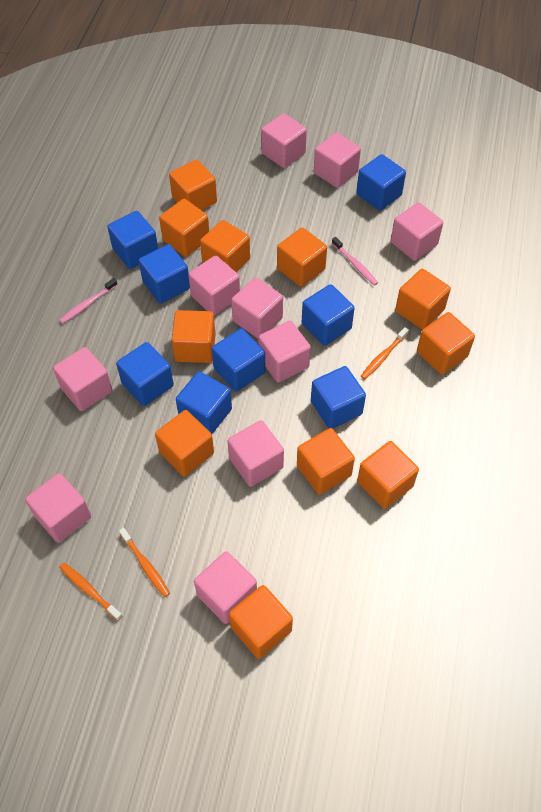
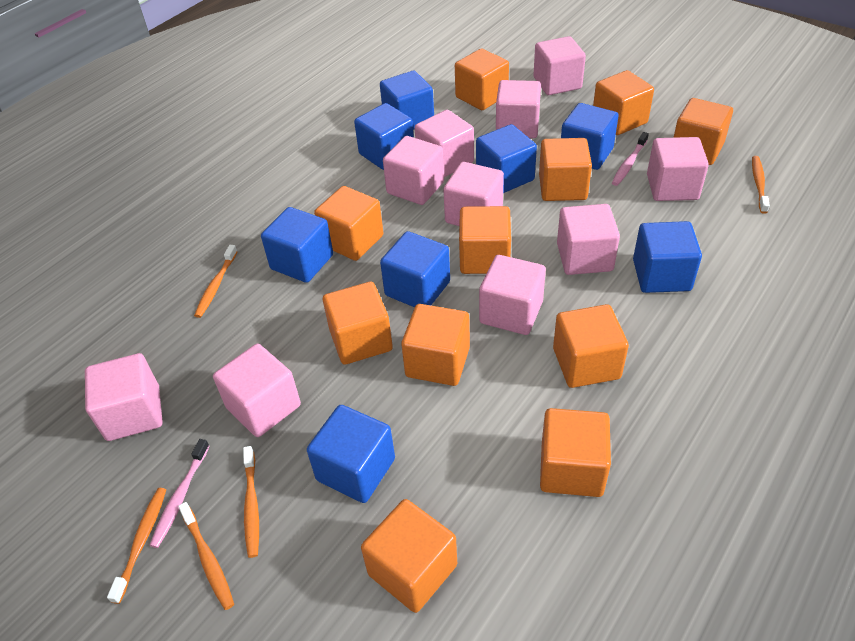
orange toothbrush: 3 -> 5

